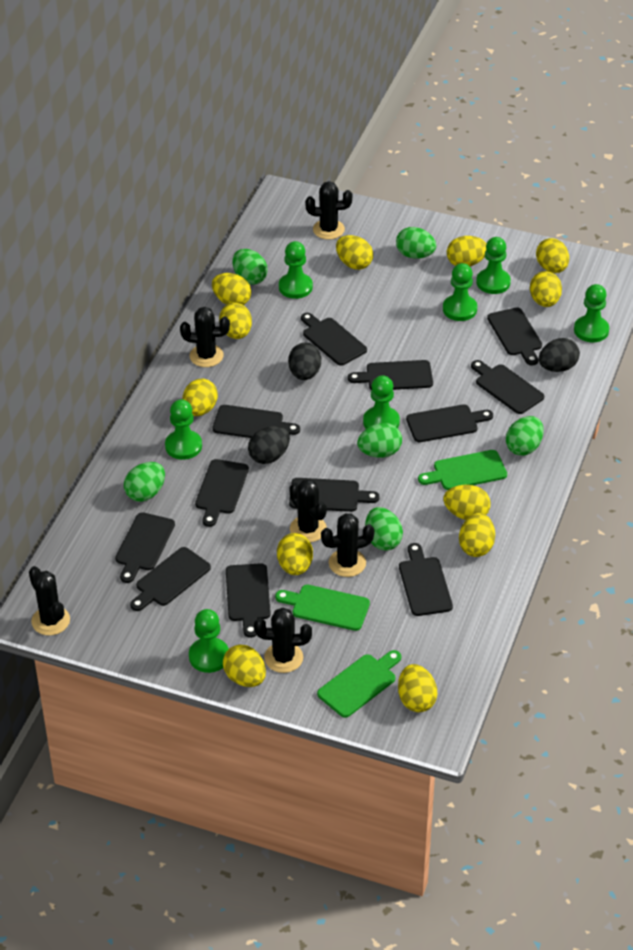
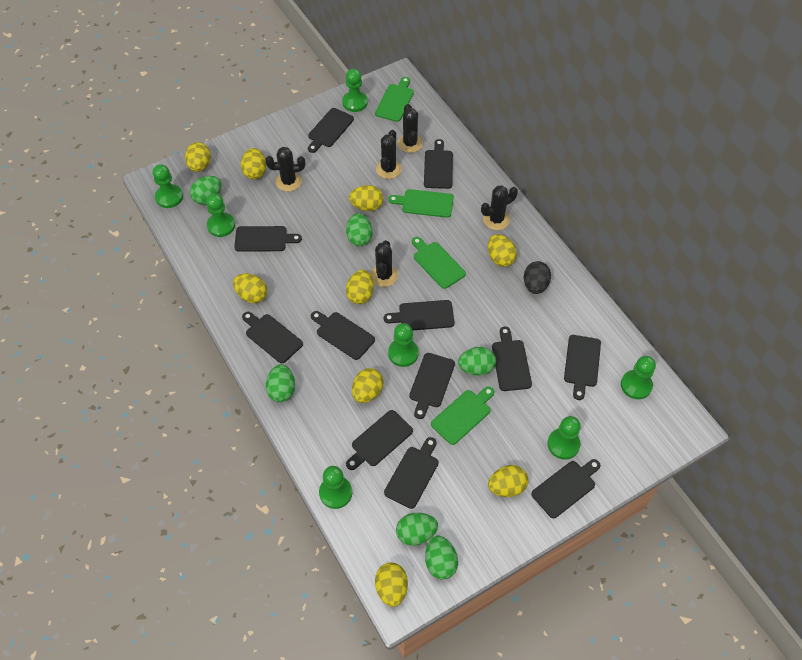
black cactus: 6 -> 5
black egg: 3 -> 1
green cutting board: 3 -> 4
yellow egg: 12 -> 9

